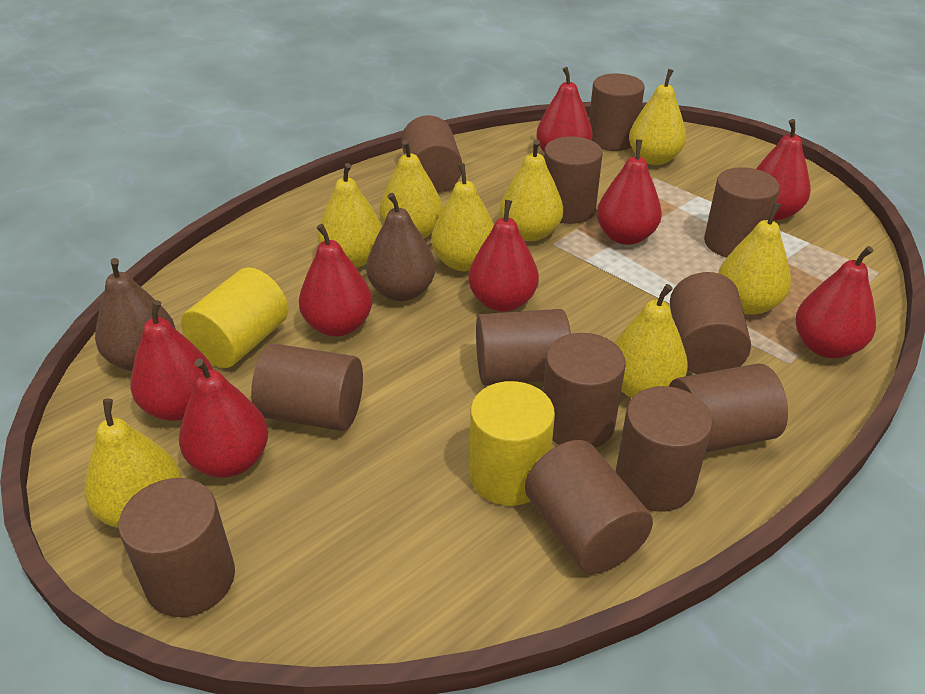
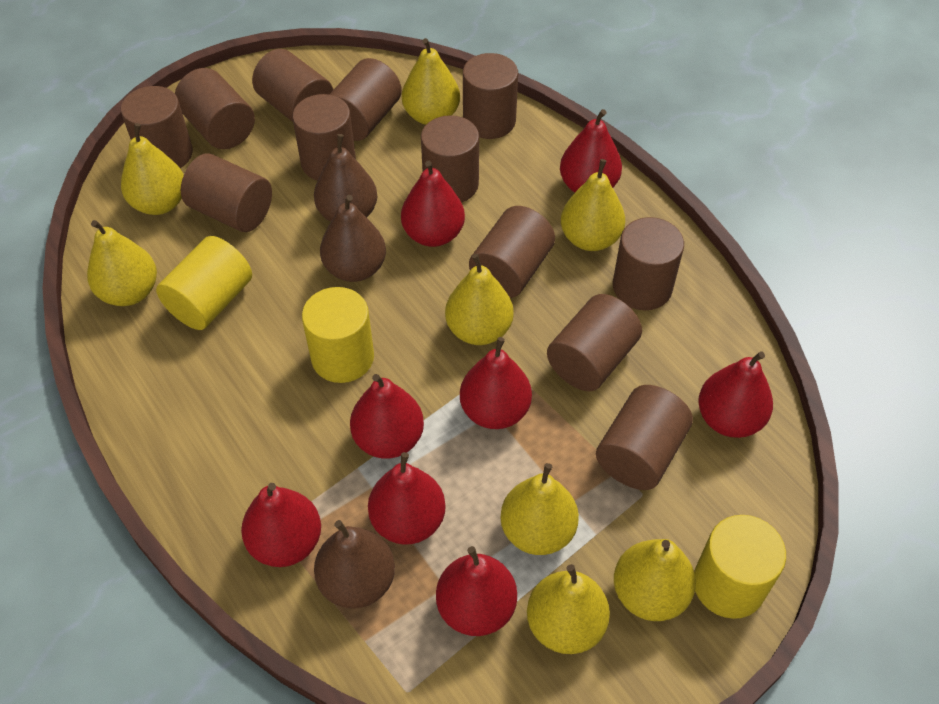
brown pear: 2 -> 3
yellow cylinder: 2 -> 3

